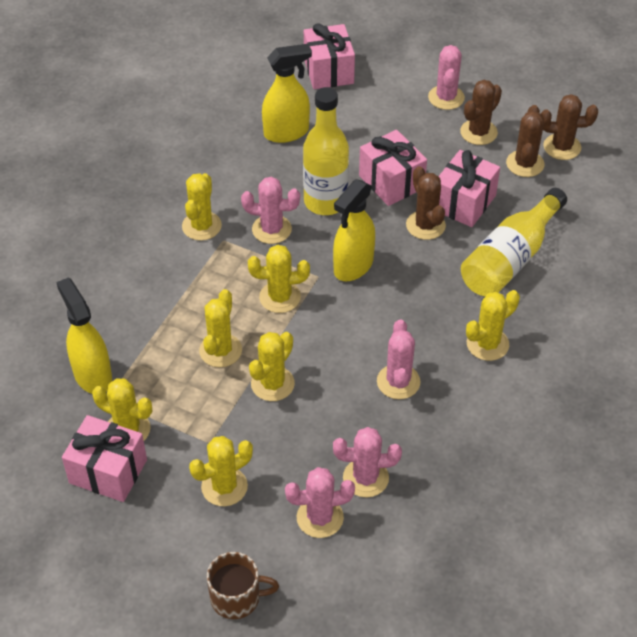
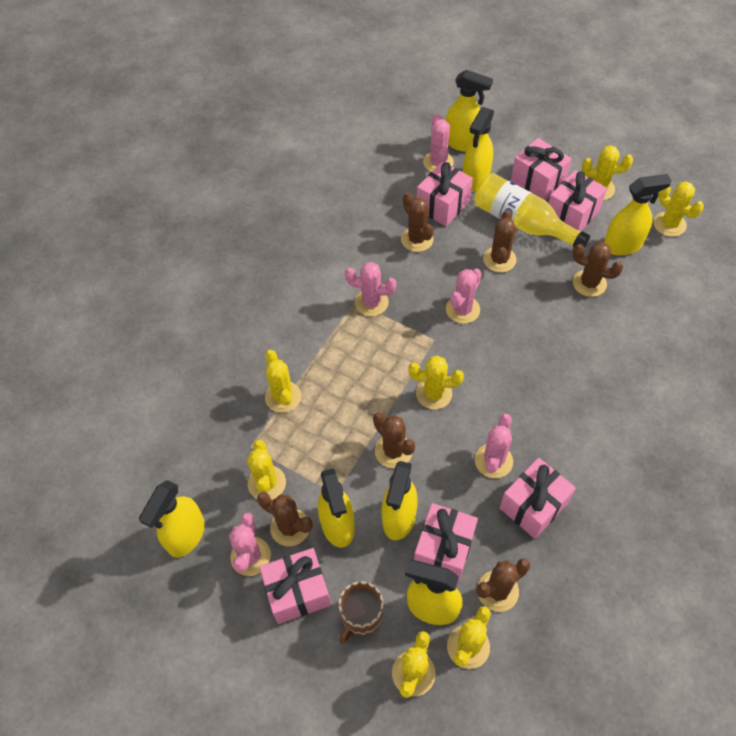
brown cactus: 4 -> 6
pink gift: 4 -> 6
yellow bottle: 2 -> 1
yellow spray bottle: 3 -> 7

